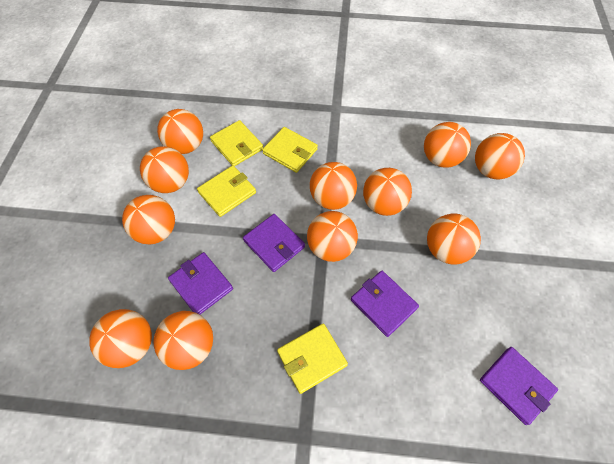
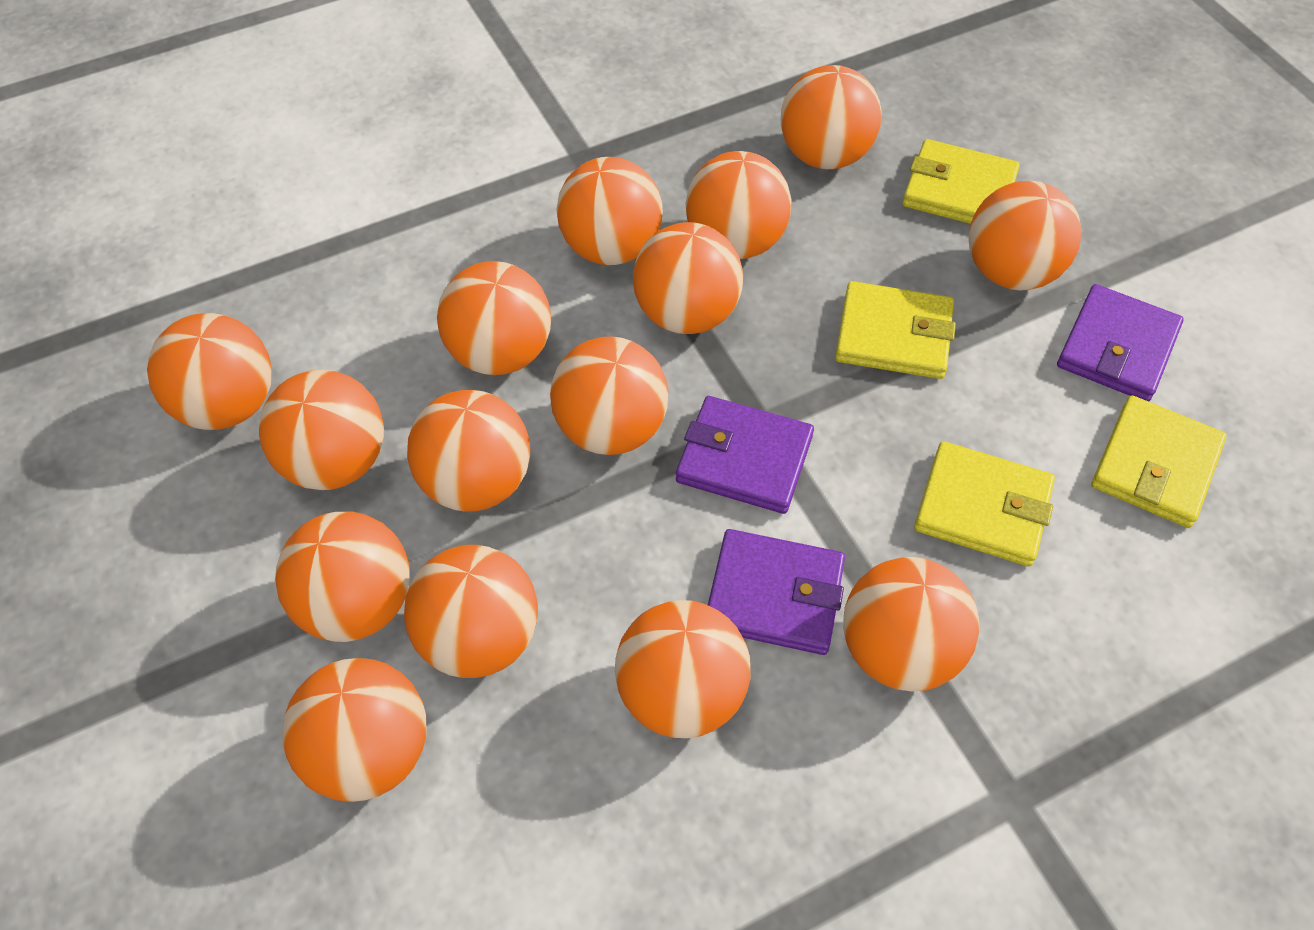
orange ball: 11 -> 15
purple wallet: 4 -> 3

